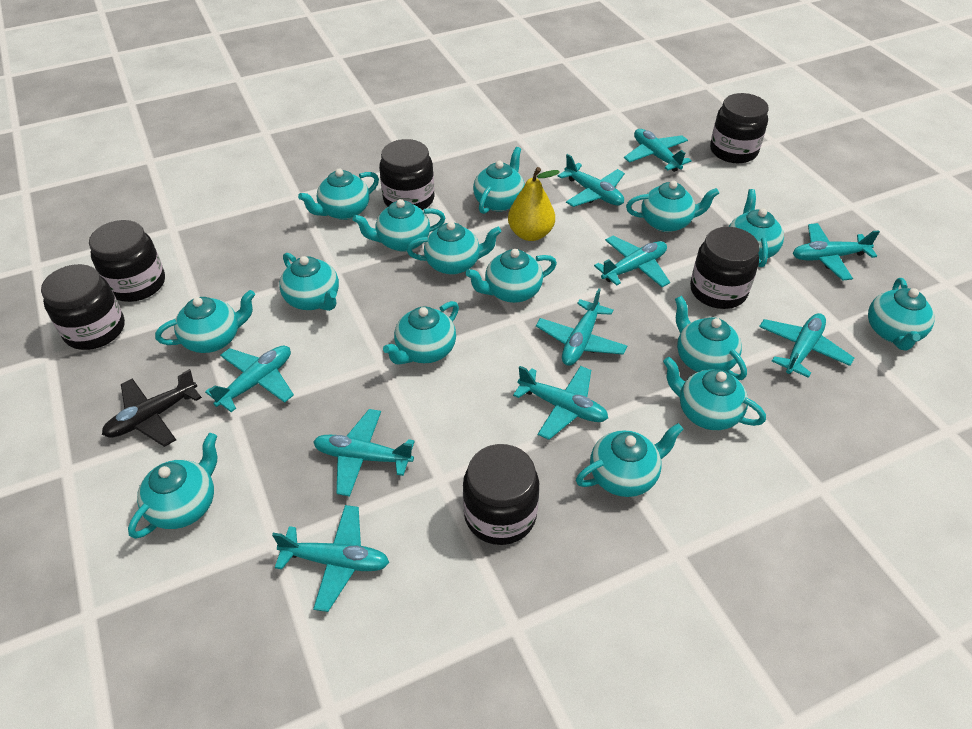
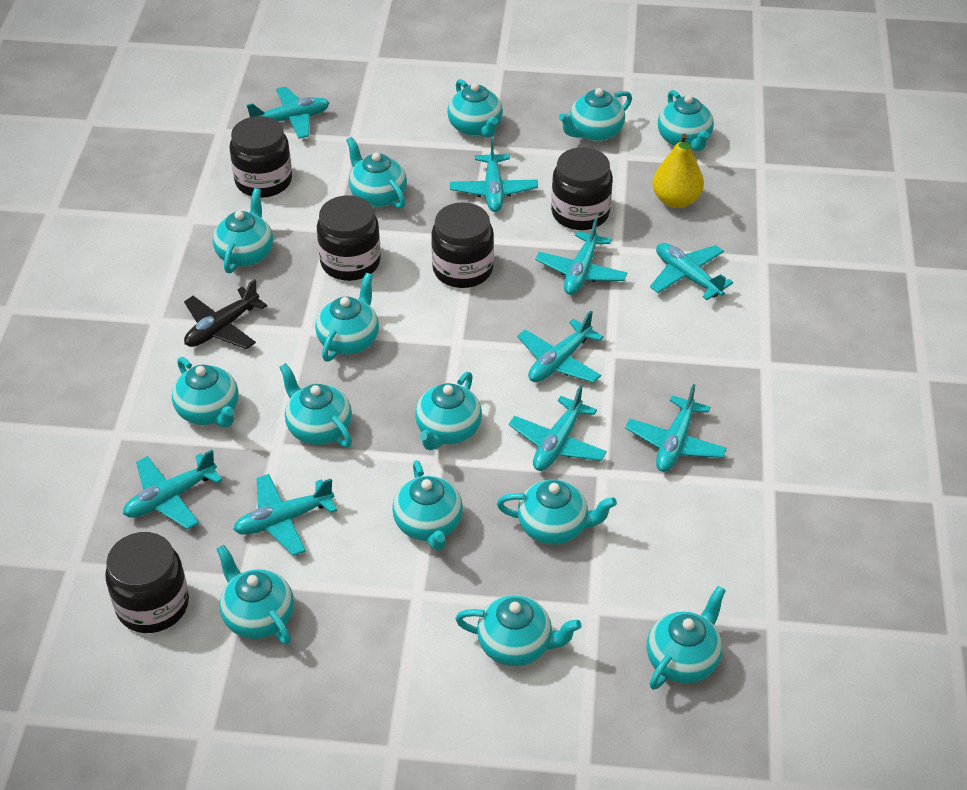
black jar: 6 -> 5
turquoise plane: 10 -> 9
turquoise teapot: 15 -> 14

